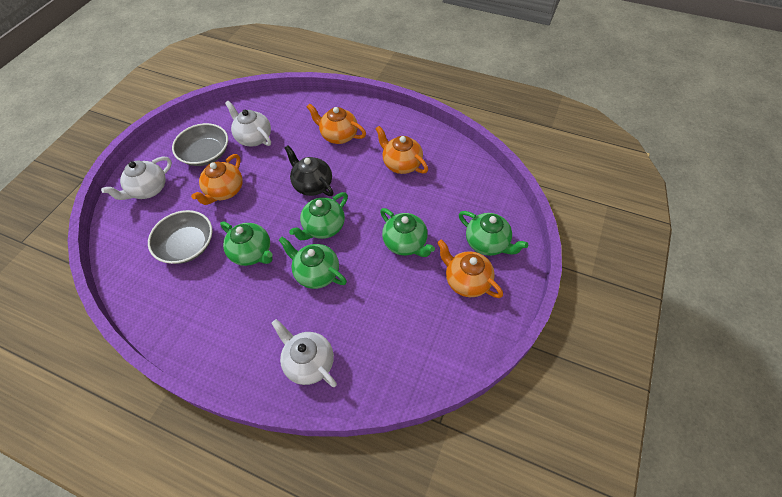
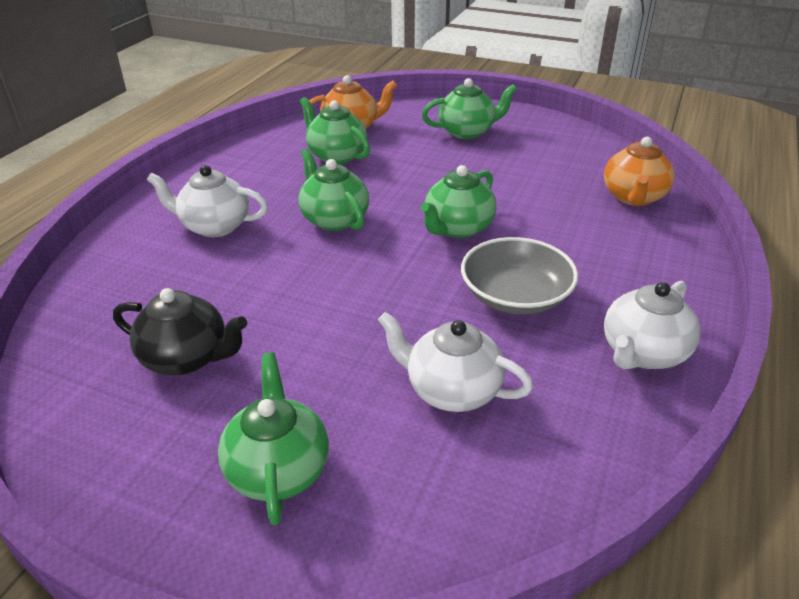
grey bowl: 2 -> 1
orange teapot: 4 -> 2

